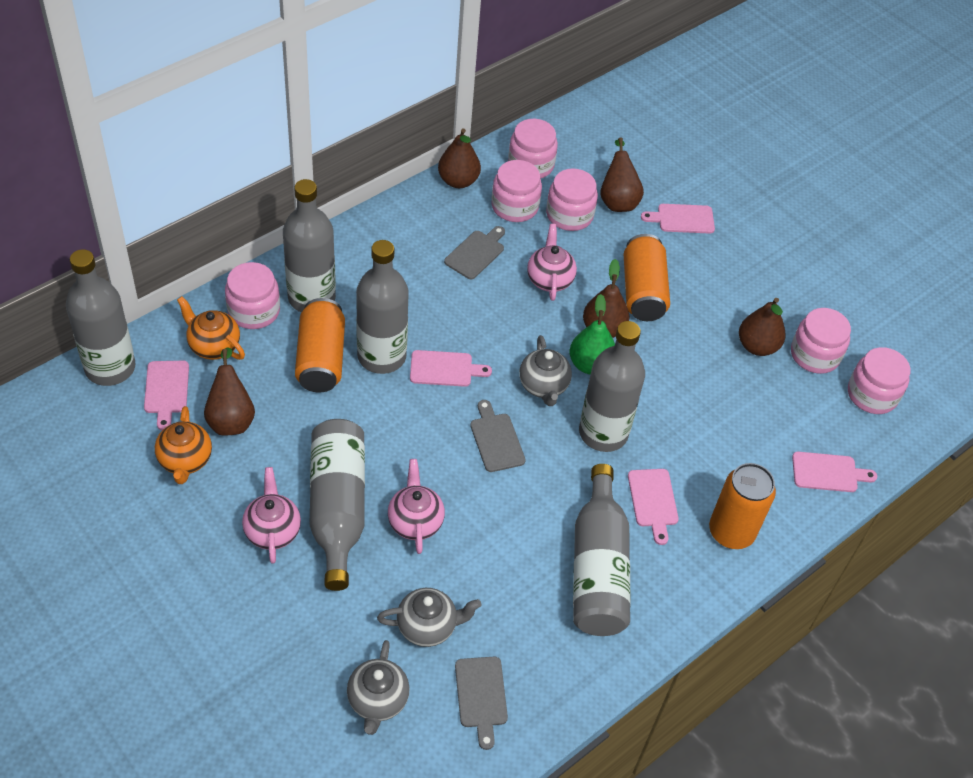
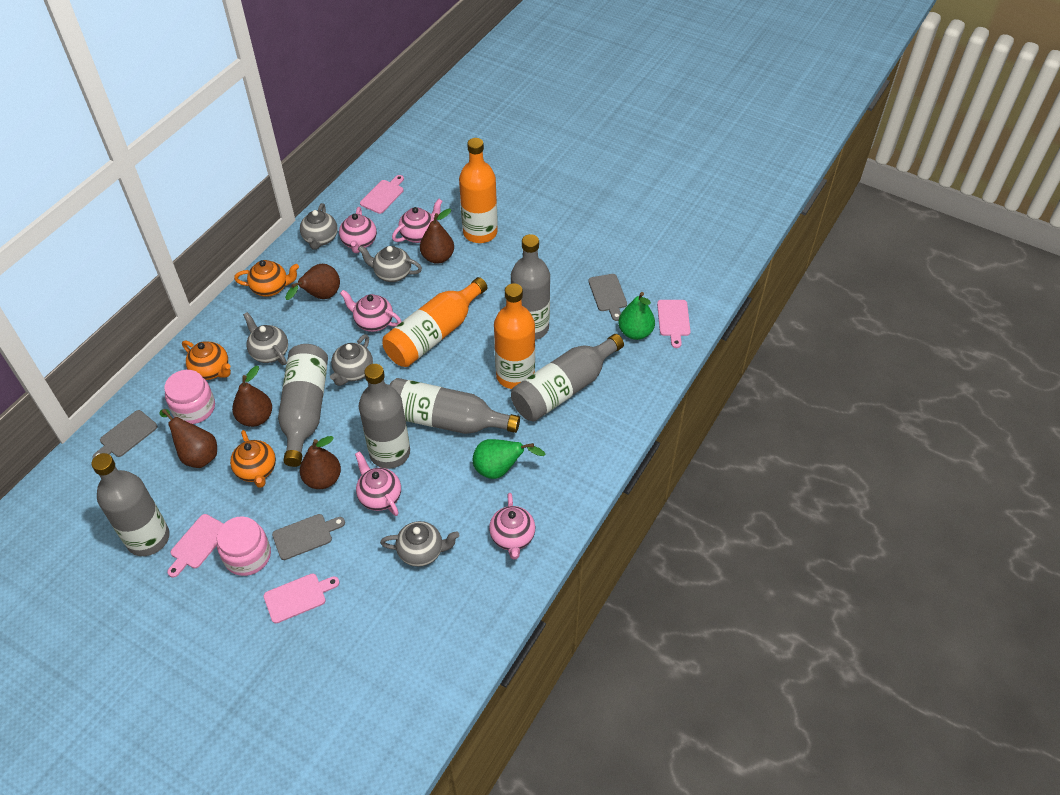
green pear: 1 -> 2
grey teapot: 3 -> 5
orange bottle: 0 -> 3
orange can: 3 -> 0
orange teapot: 2 -> 3
pink cutting board: 5 -> 4
pink jar: 6 -> 2
pink teapot: 3 -> 5

